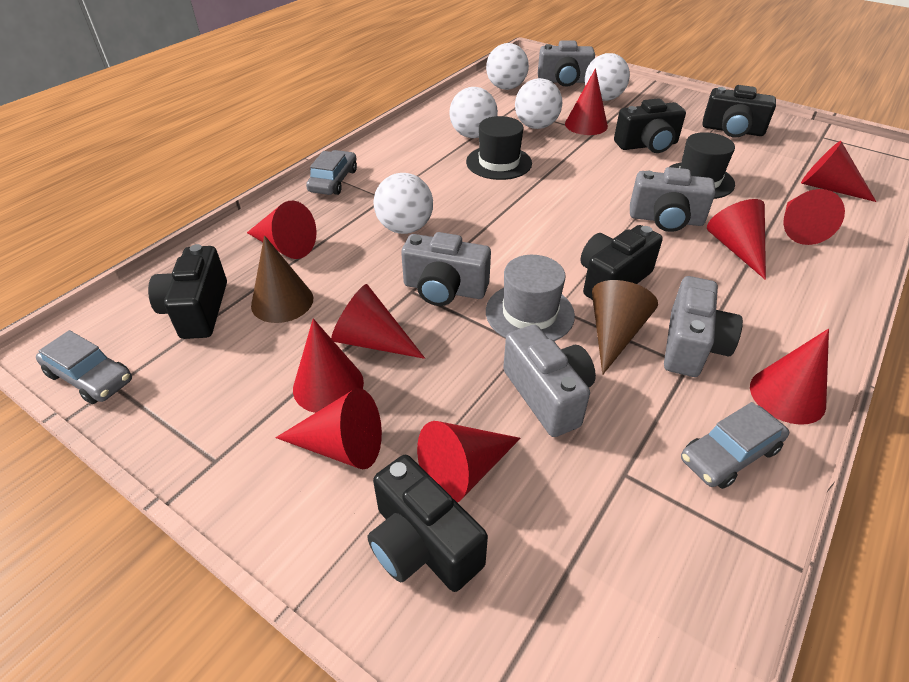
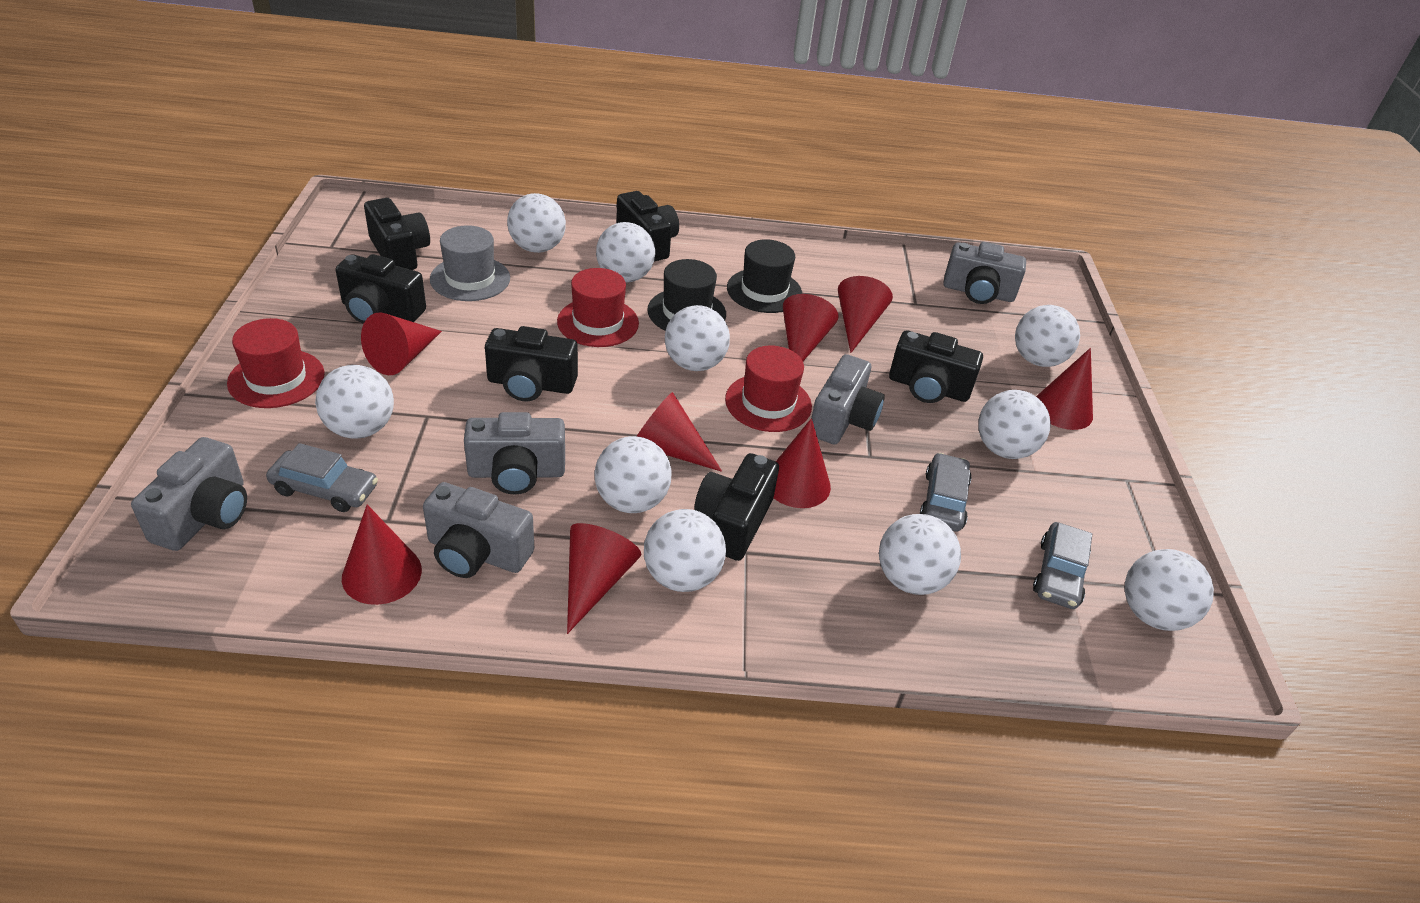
black camera: 5 -> 6
brown cone: 2 -> 0
red cone: 10 -> 8
red hat: 0 -> 3
white ball: 5 -> 10

